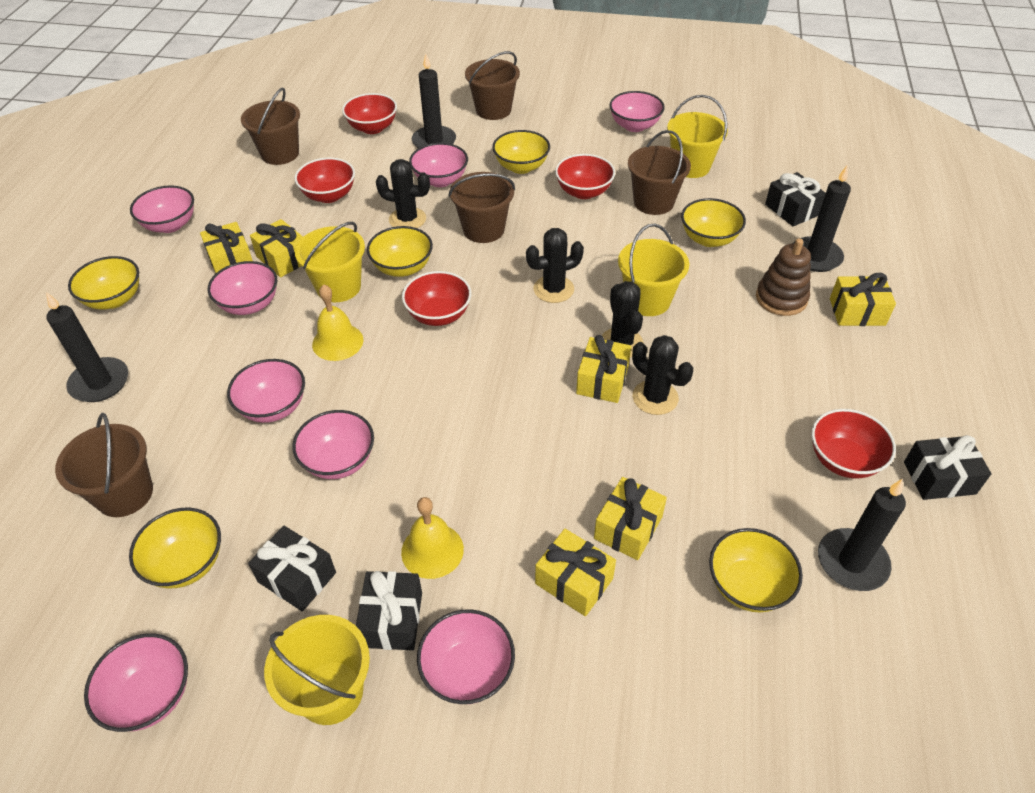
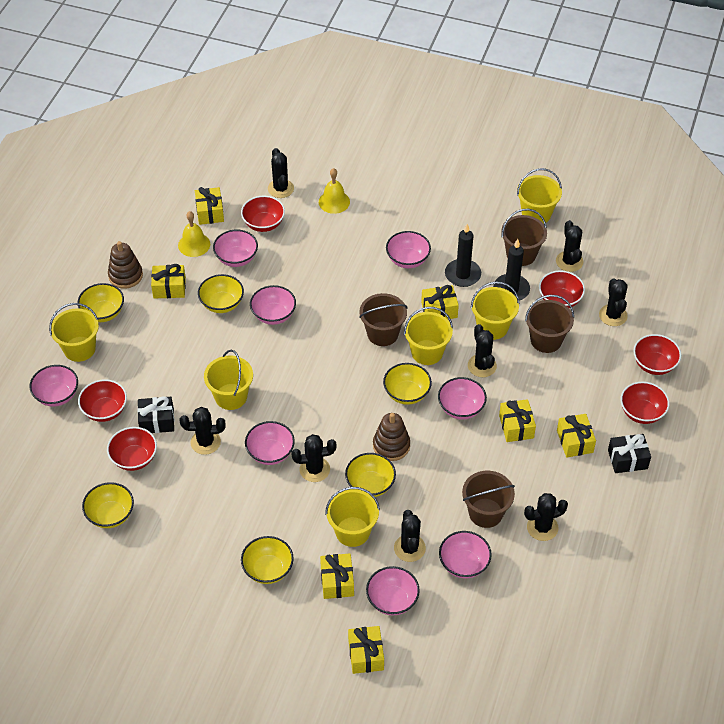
black cactus: 4 -> 8
black candle: 4 -> 2
black gift: 4 -> 2
brown bucket: 5 -> 4
brown stacking toy: 1 -> 2
red bowl: 5 -> 6
yellow bucket: 4 -> 6
yellow gift: 6 -> 7

